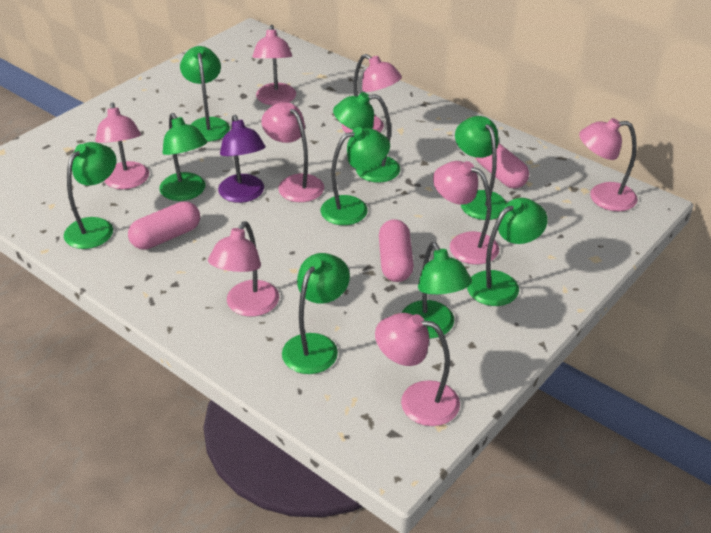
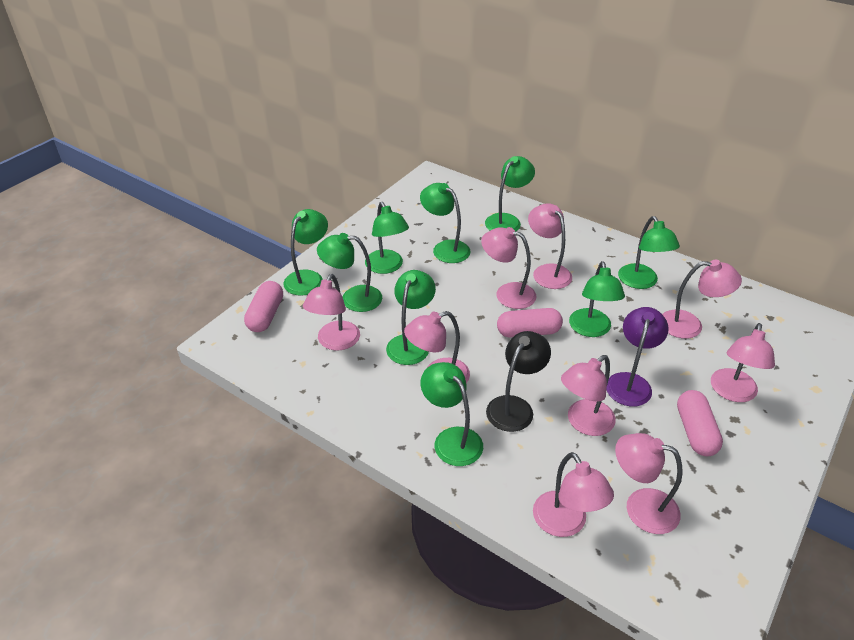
black lamp: 0 -> 1
pink lamp: 8 -> 9

